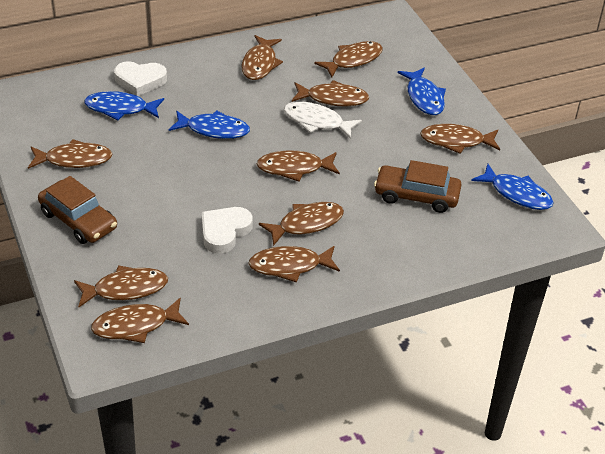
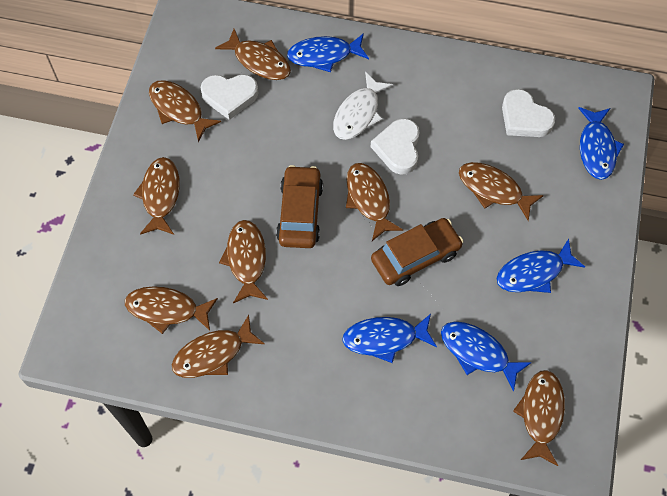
blue fish: 4 -> 5
brown fish: 10 -> 9
white heart: 2 -> 3

